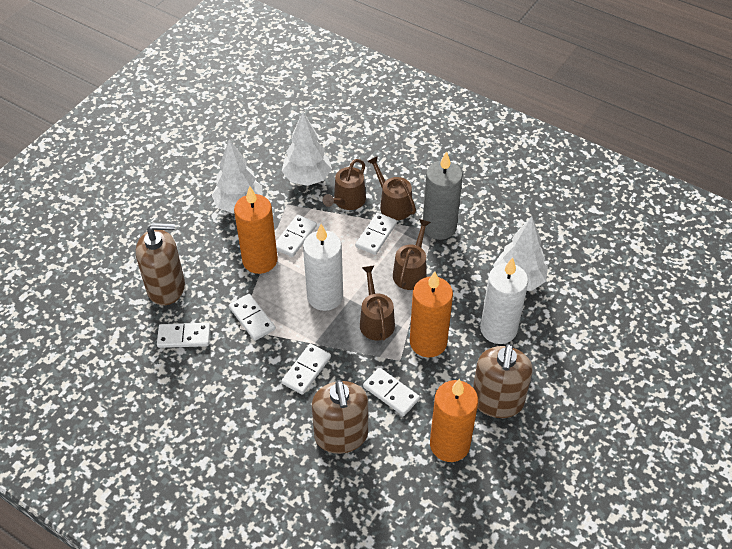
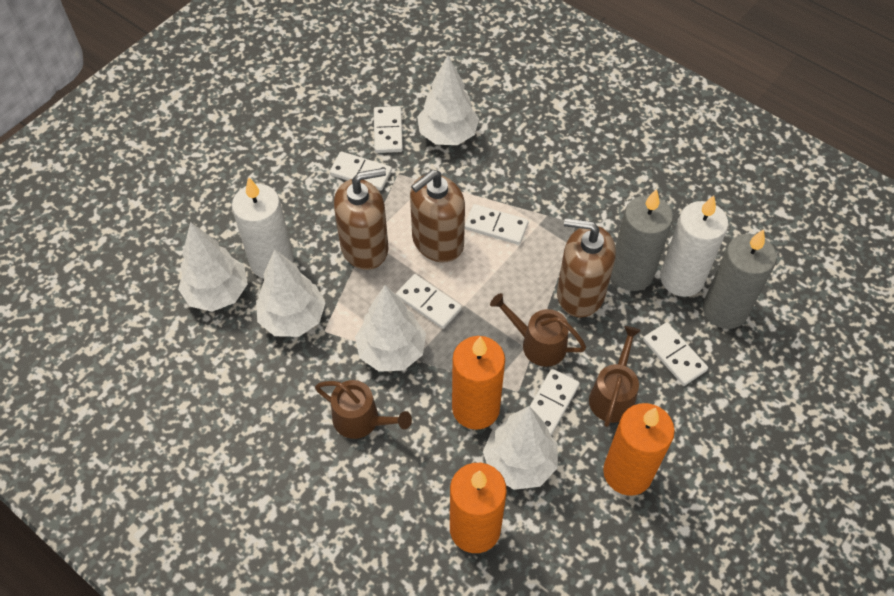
brown watering can: 4 -> 3
grey candle: 1 -> 2
white tree: 3 -> 5

